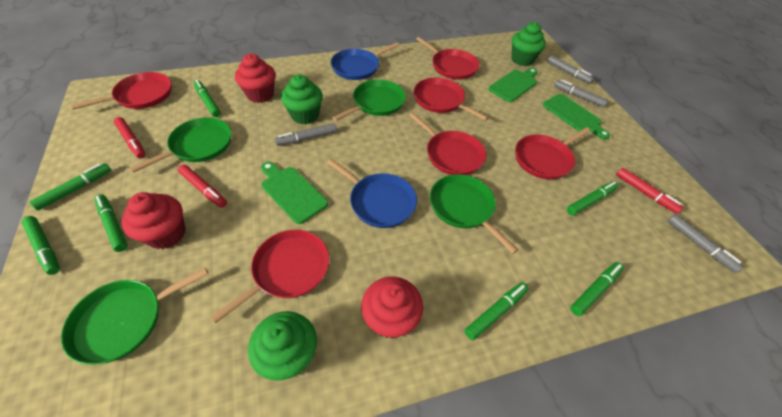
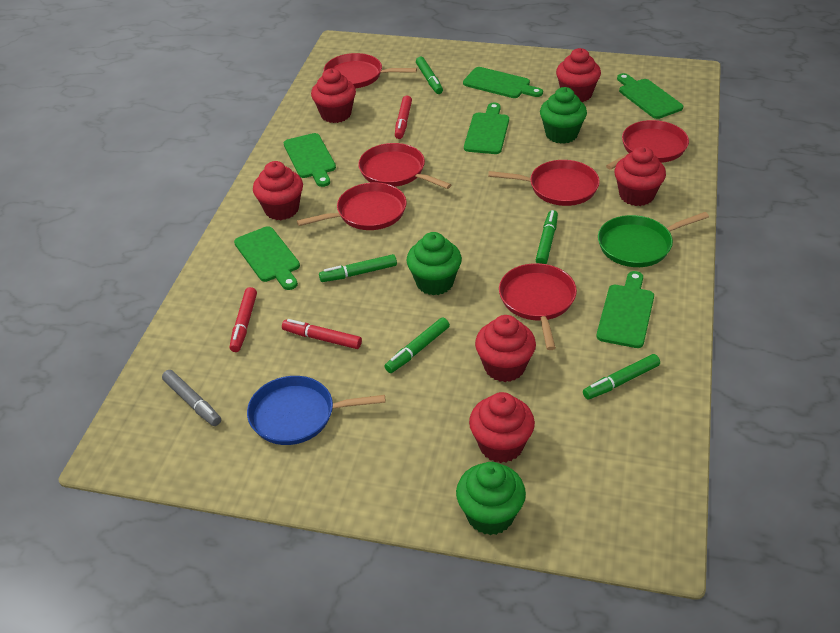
blue pan: 2 -> 1
green cutting board: 3 -> 6
green marker: 7 -> 5
green pan: 4 -> 1
grey marker: 4 -> 1
red cupcake: 3 -> 6

